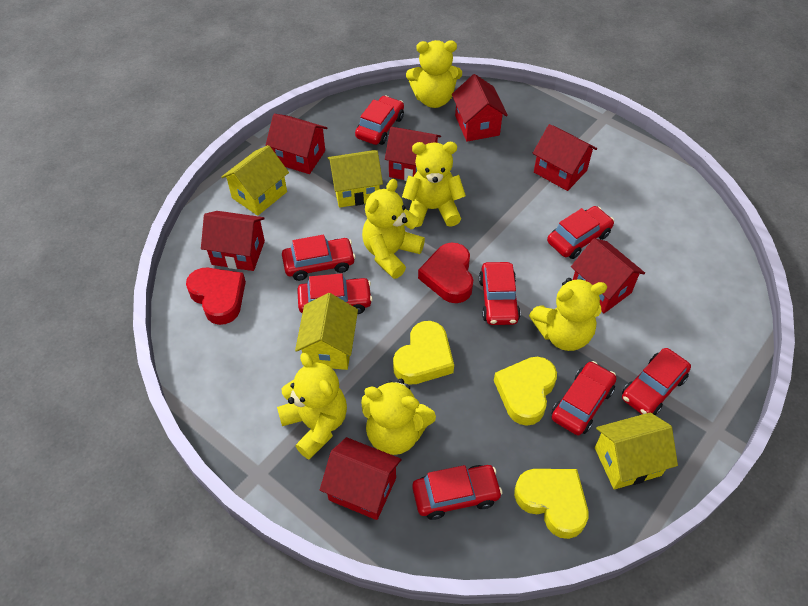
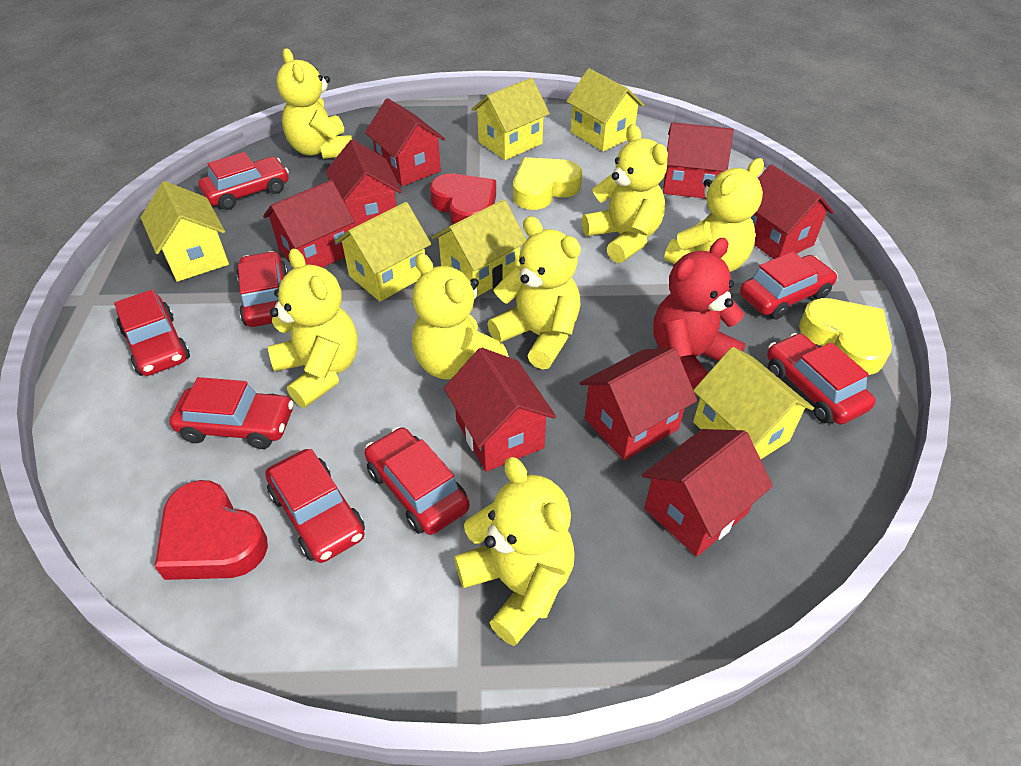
red house: 7 -> 8
red teddy bear: 0 -> 1
yellow heart: 3 -> 2
yellow house: 4 -> 6
yellow teddy bear: 6 -> 7

